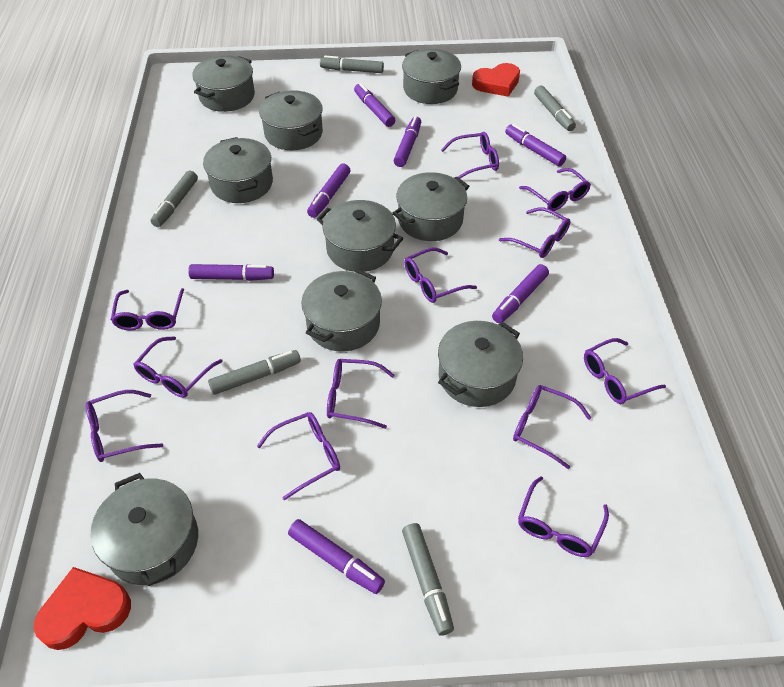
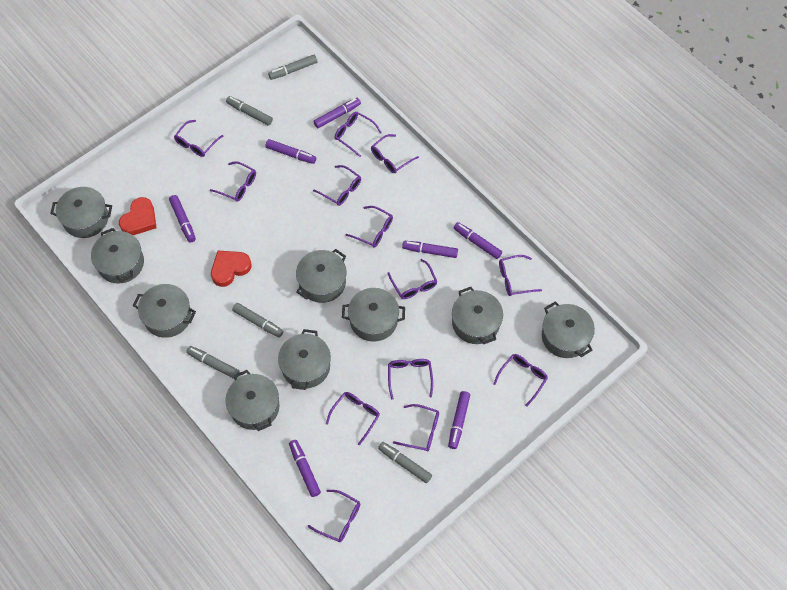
purple glasses: 12 -> 13

